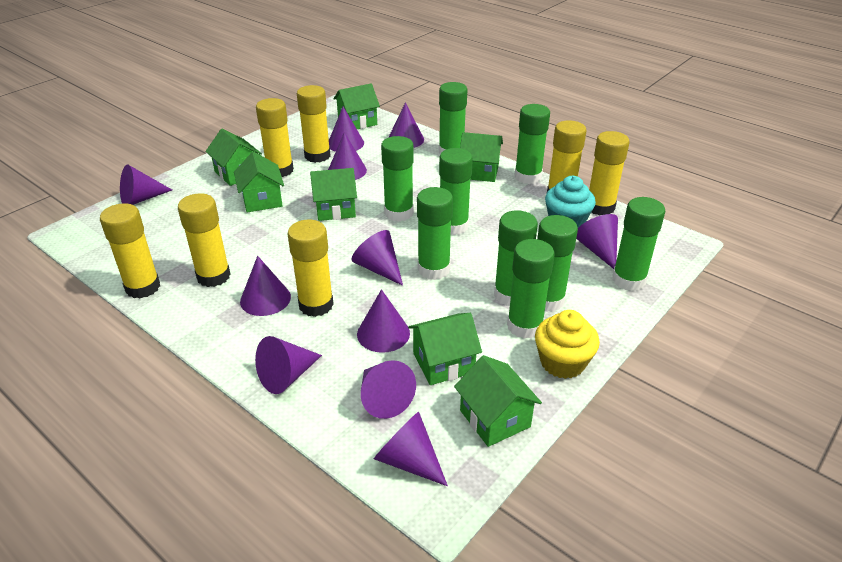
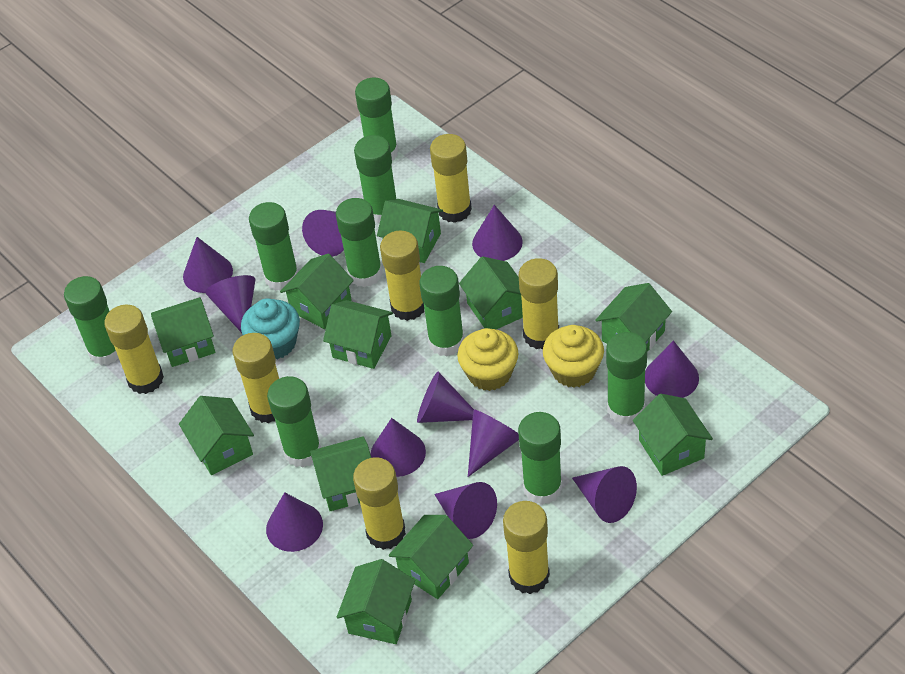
green house: 7 -> 11
yellow cupcake: 1 -> 2

